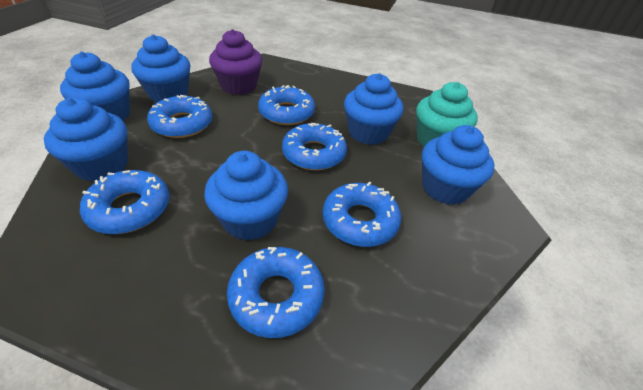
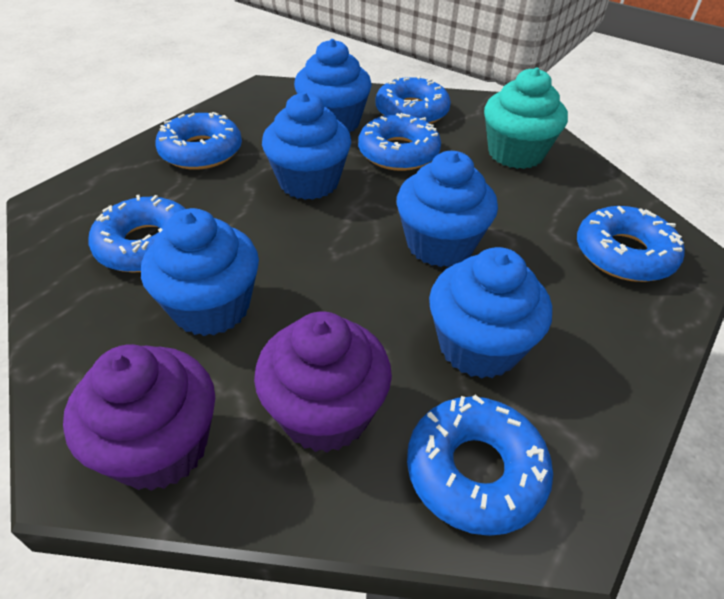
blue cupcake: 6 -> 5
purple cupcake: 1 -> 2

